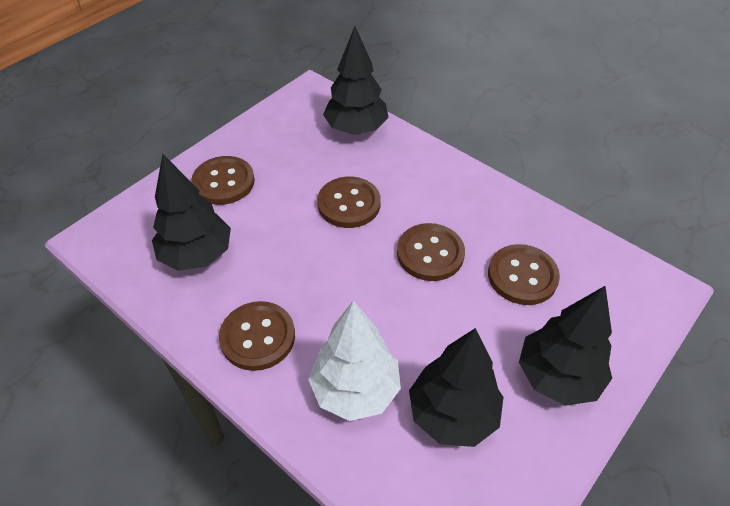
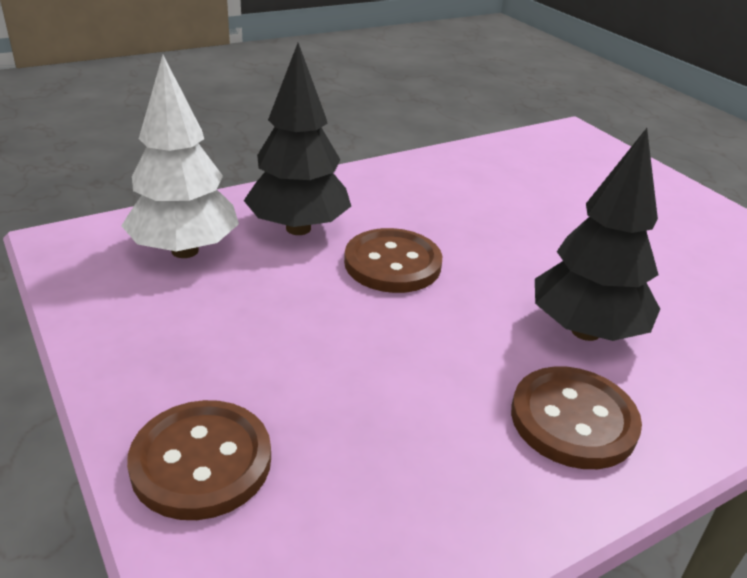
black tree: 4 -> 2
brown button: 5 -> 3

